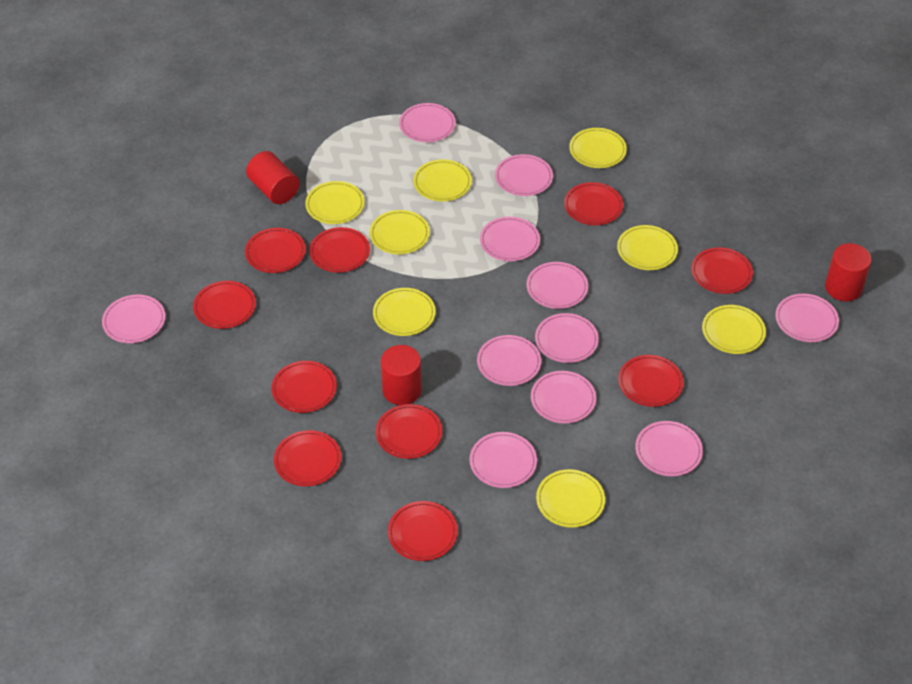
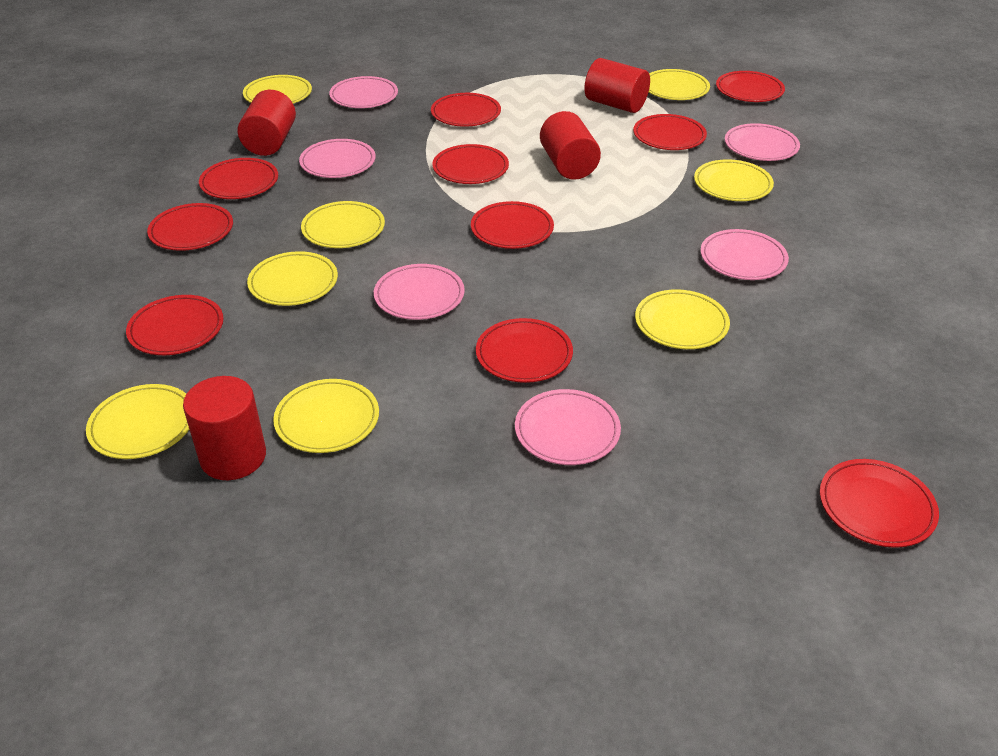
pink plate: 11 -> 6
red cylinder: 3 -> 4

